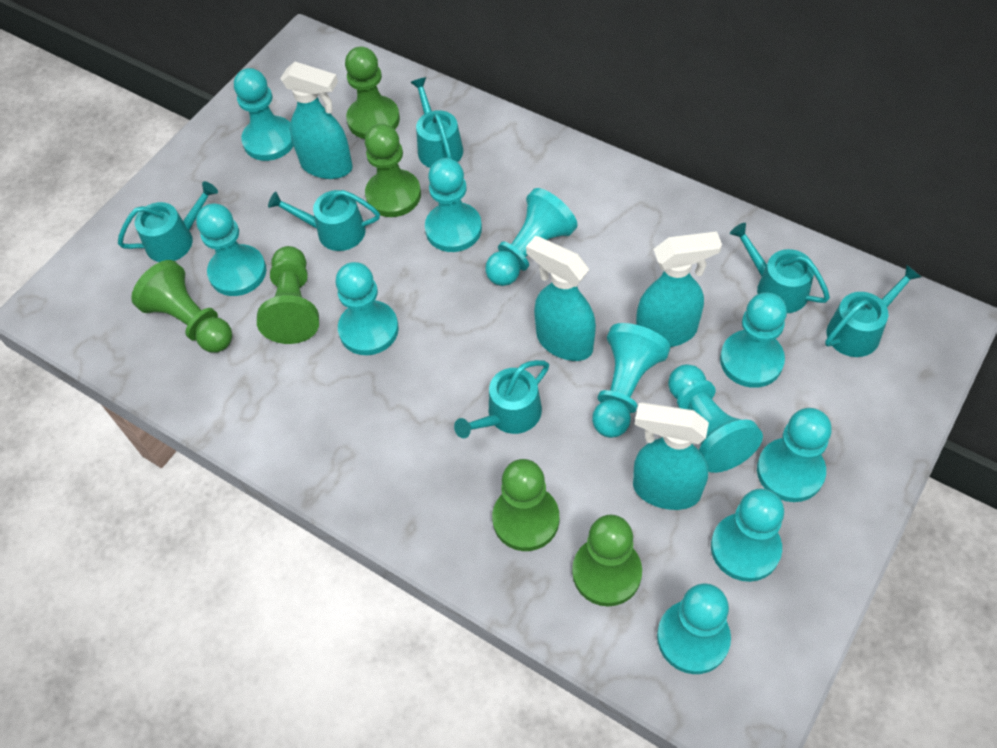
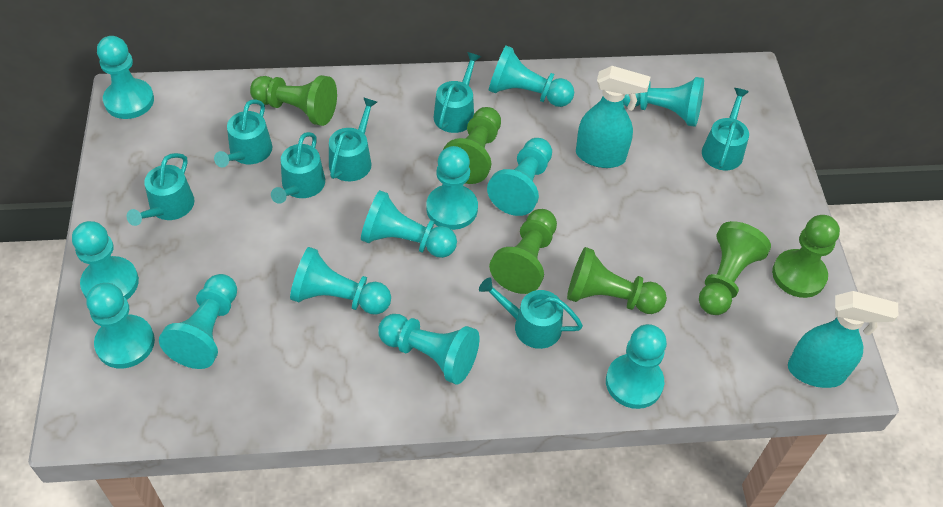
turquoise pawn: 11 -> 12
turquoise spray bottle: 4 -> 2
turquoise watering can: 6 -> 7

